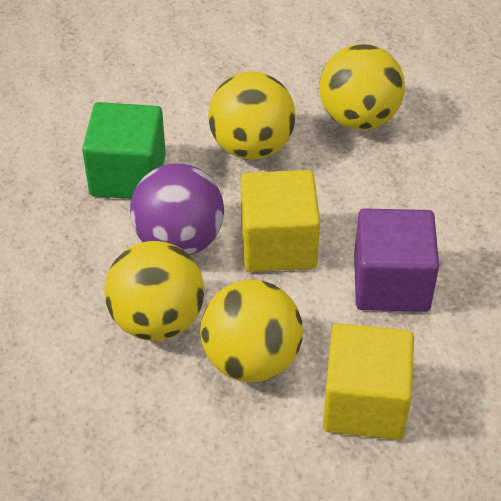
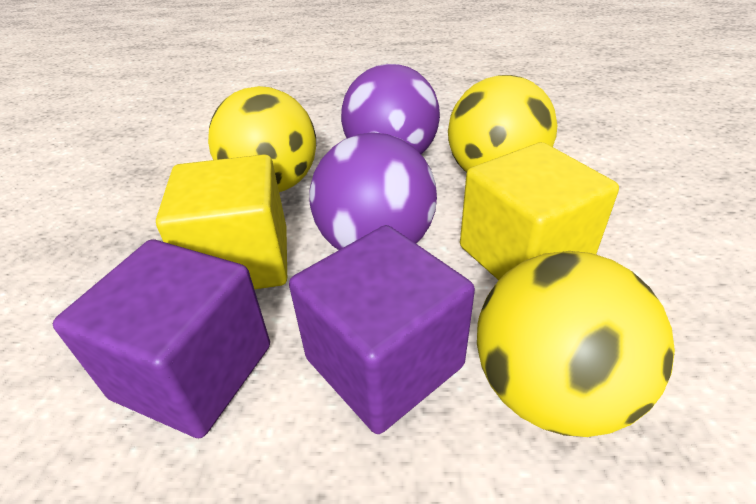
green cube: 1 -> 0
purple ball: 1 -> 2
purple cube: 1 -> 2
yellow ball: 4 -> 3

